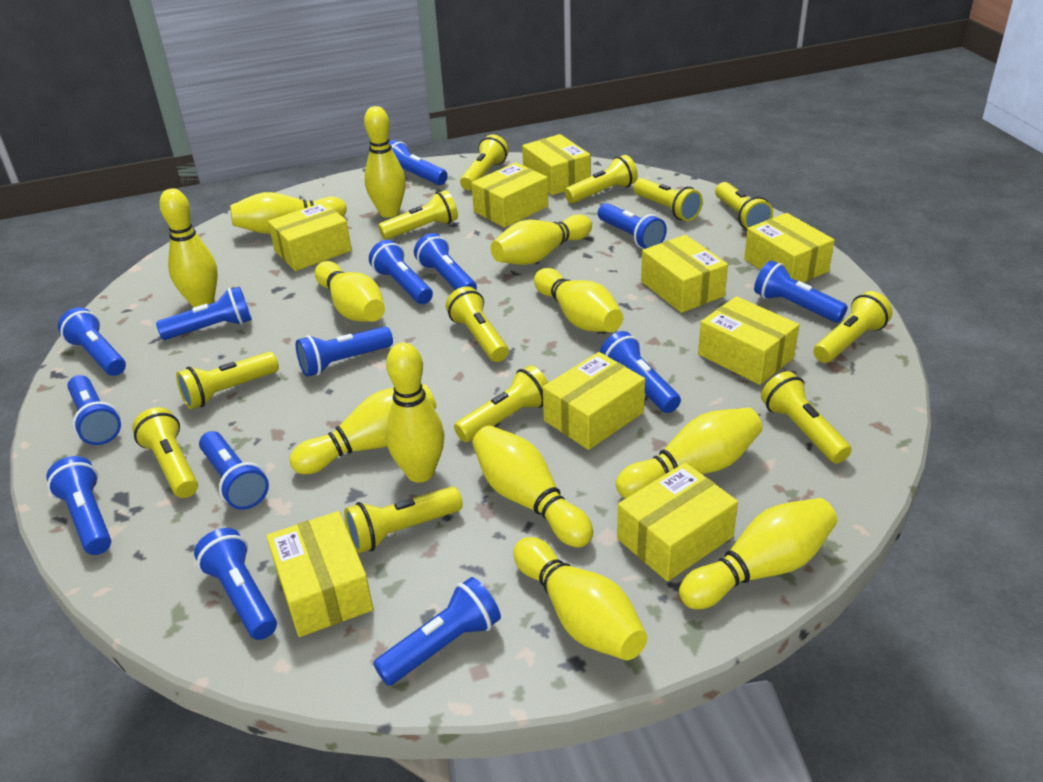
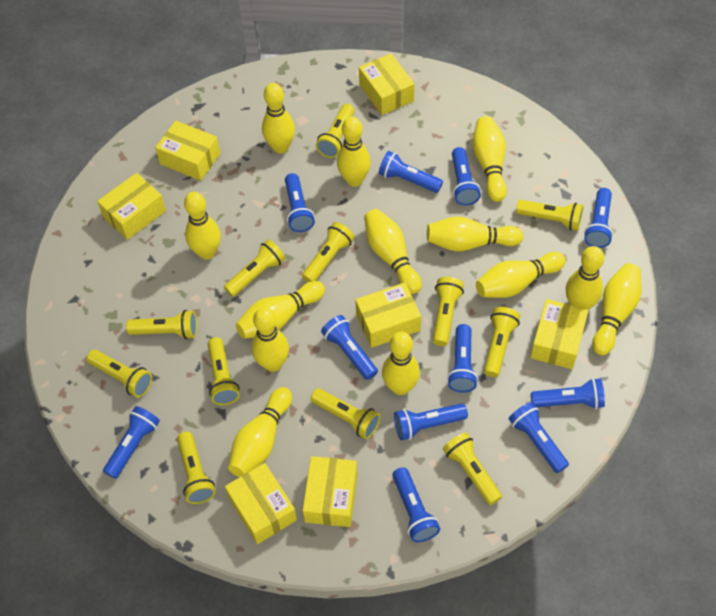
blue flashlight: 14 -> 11
yellow bowling pin: 12 -> 13
yellow box: 9 -> 7

